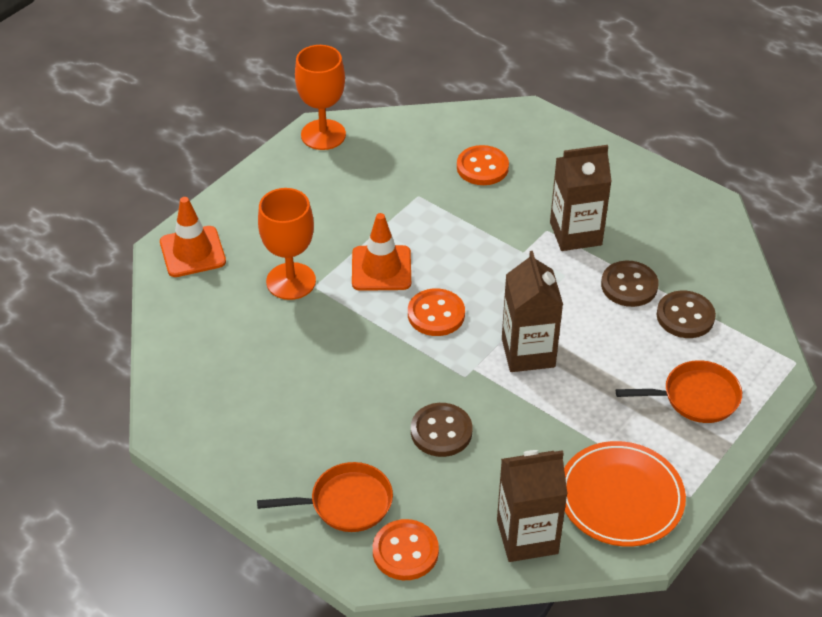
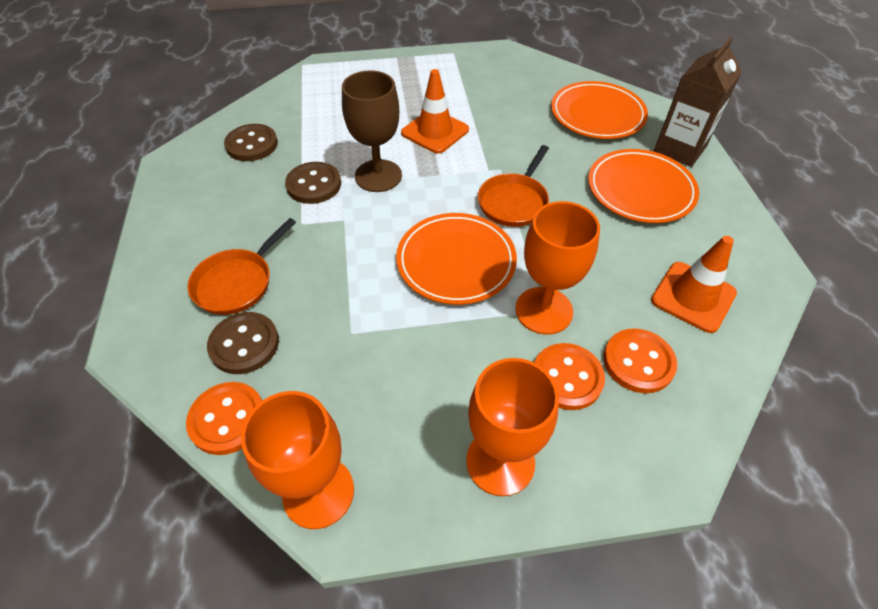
brown carton: 3 -> 1
brown goblet: 0 -> 1
orange goblet: 2 -> 3
orange plate: 1 -> 3

